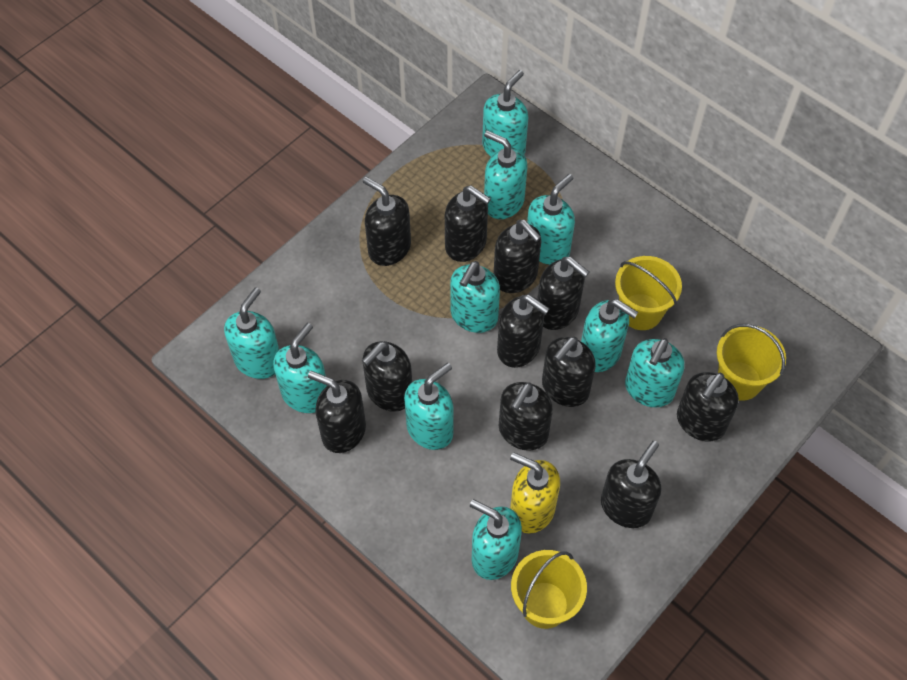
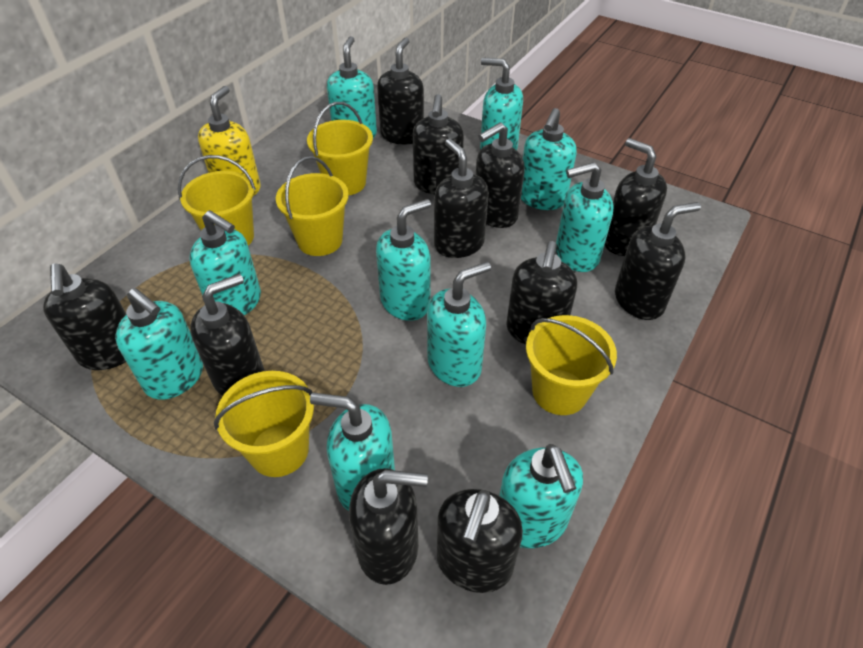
yellow bucket: 3 -> 5

